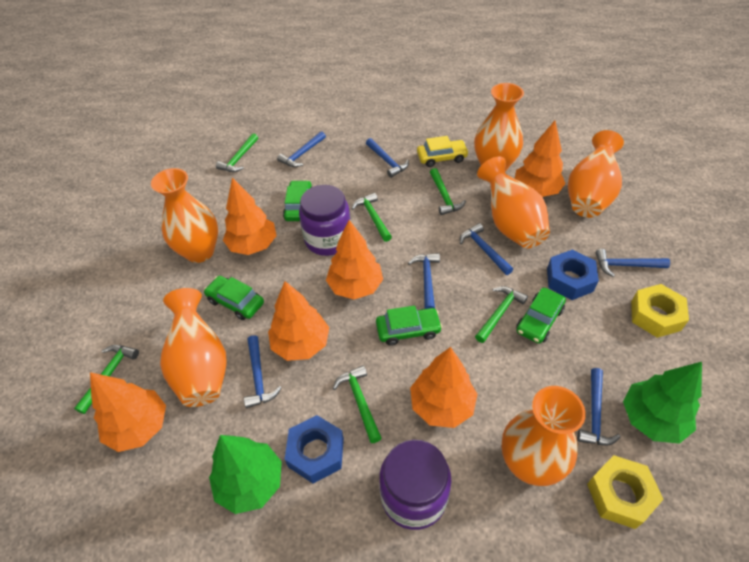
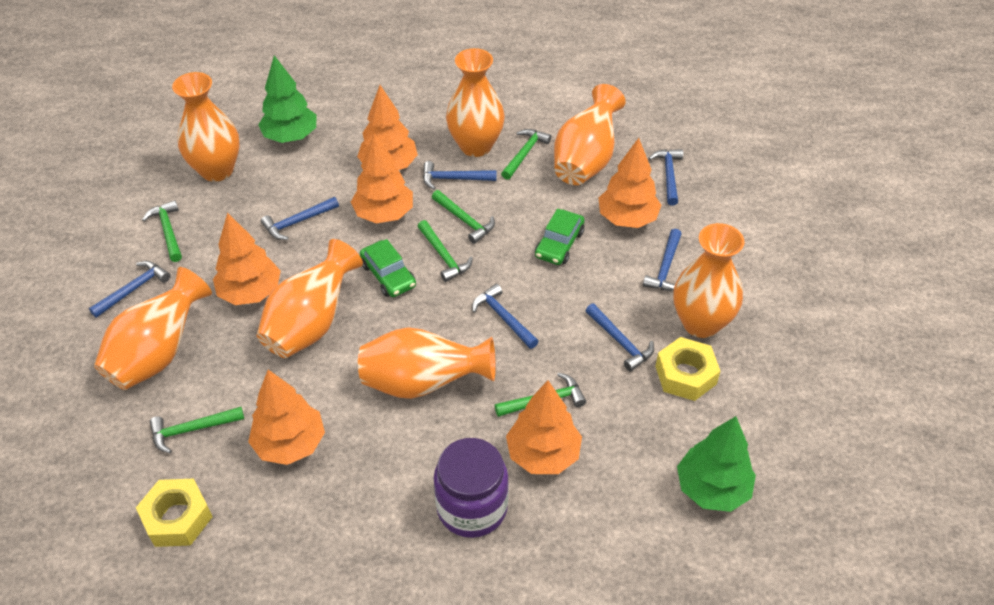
blue nut: 2 -> 0
green car: 4 -> 2
orange vase: 6 -> 7
purple jar: 2 -> 1
yellow car: 1 -> 0

